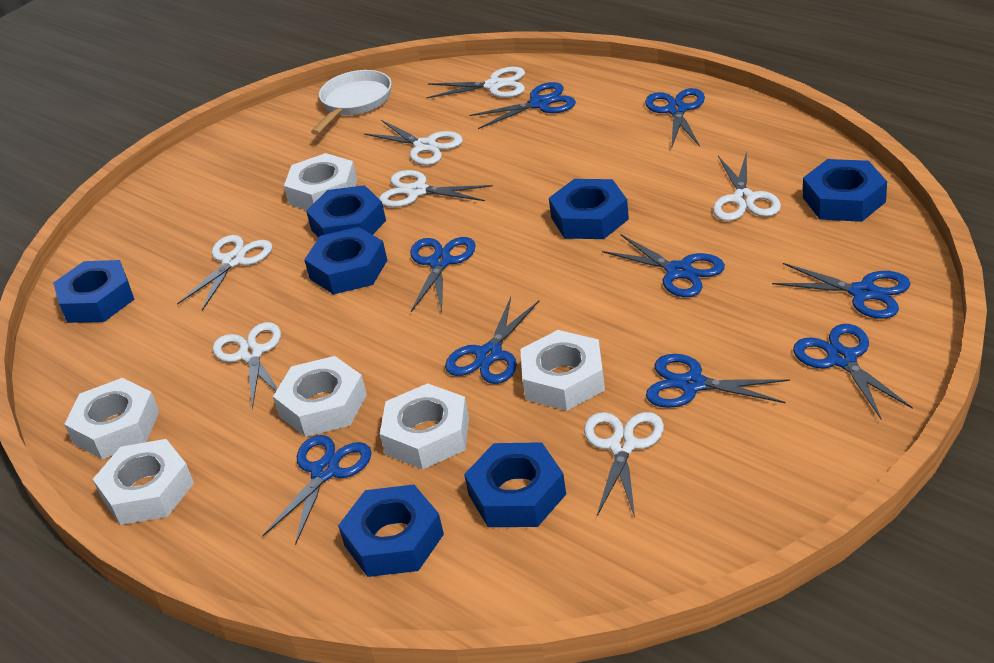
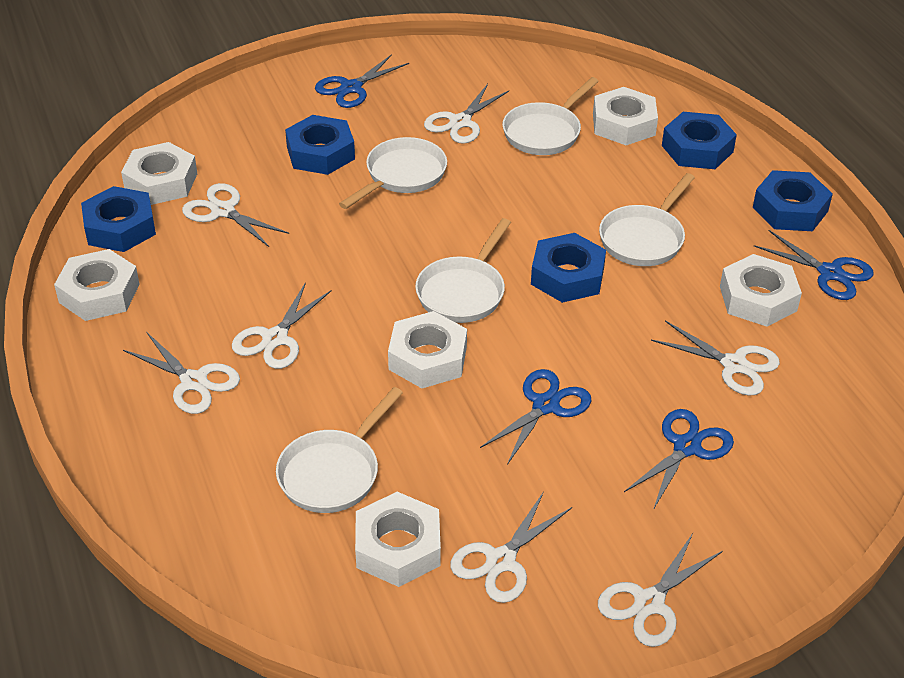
blue nut: 7 -> 5
blue scissors: 9 -> 4
white pan: 1 -> 5

